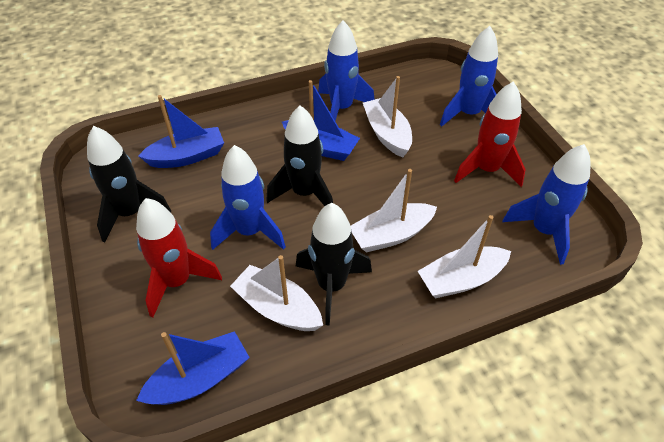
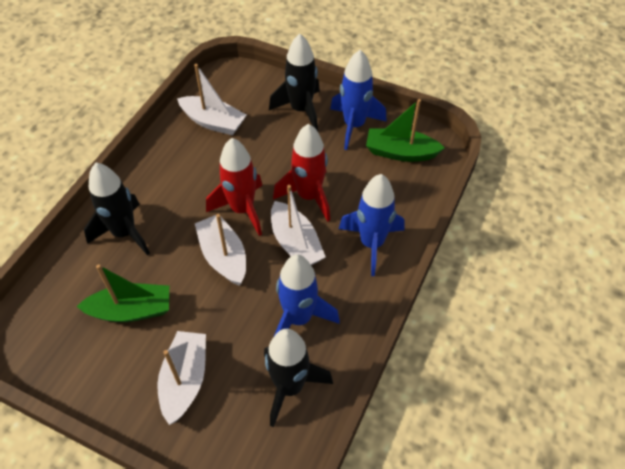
blue boat: 3 -> 0
blue rocket: 4 -> 3
green boat: 0 -> 2

